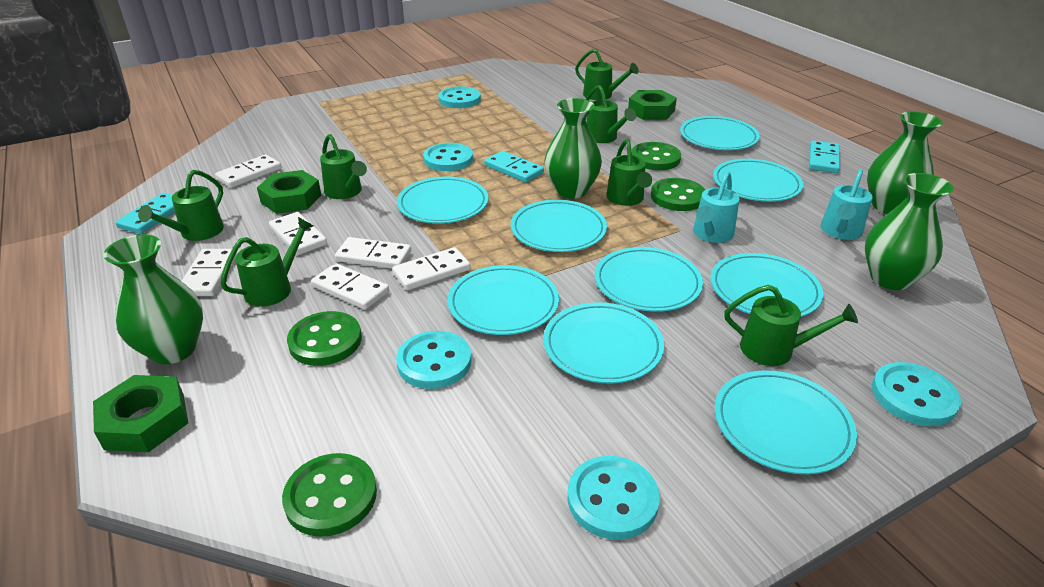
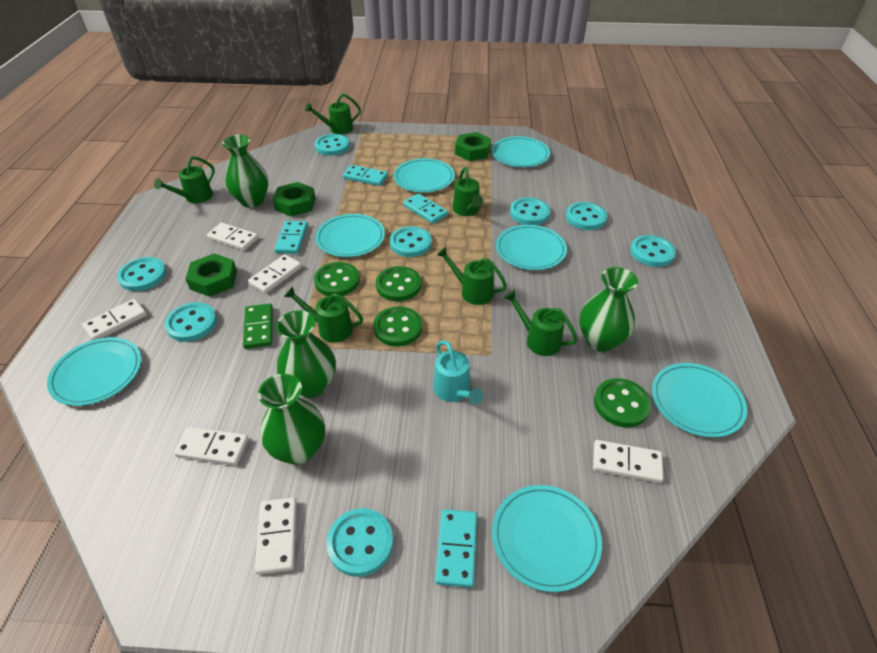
green domino: 0 -> 1
green watering can: 7 -> 6
turquoise button: 5 -> 8
turquoise domino: 3 -> 4
turquoise plate: 9 -> 7
turquoise watering can: 2 -> 1

